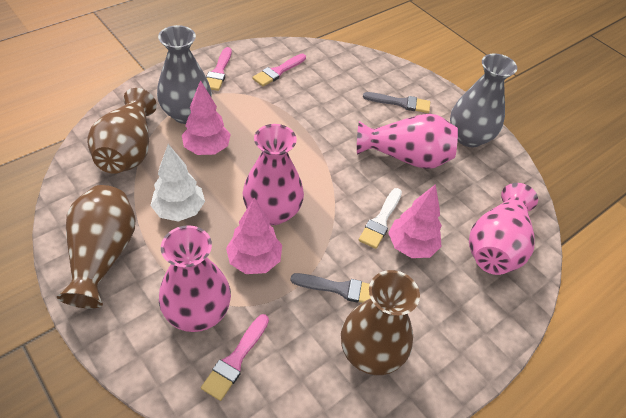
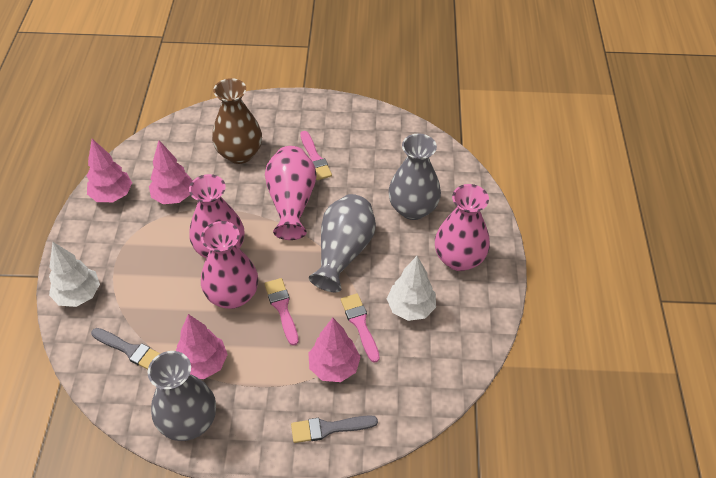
brown vase: 3 -> 1
grey vase: 2 -> 3
pink tree: 3 -> 4
white brush: 1 -> 0
white tree: 1 -> 2

